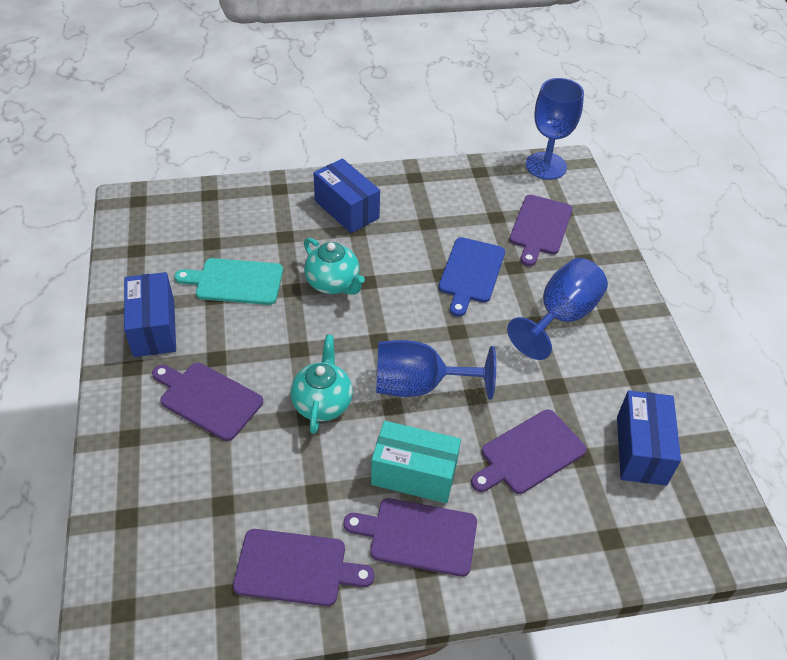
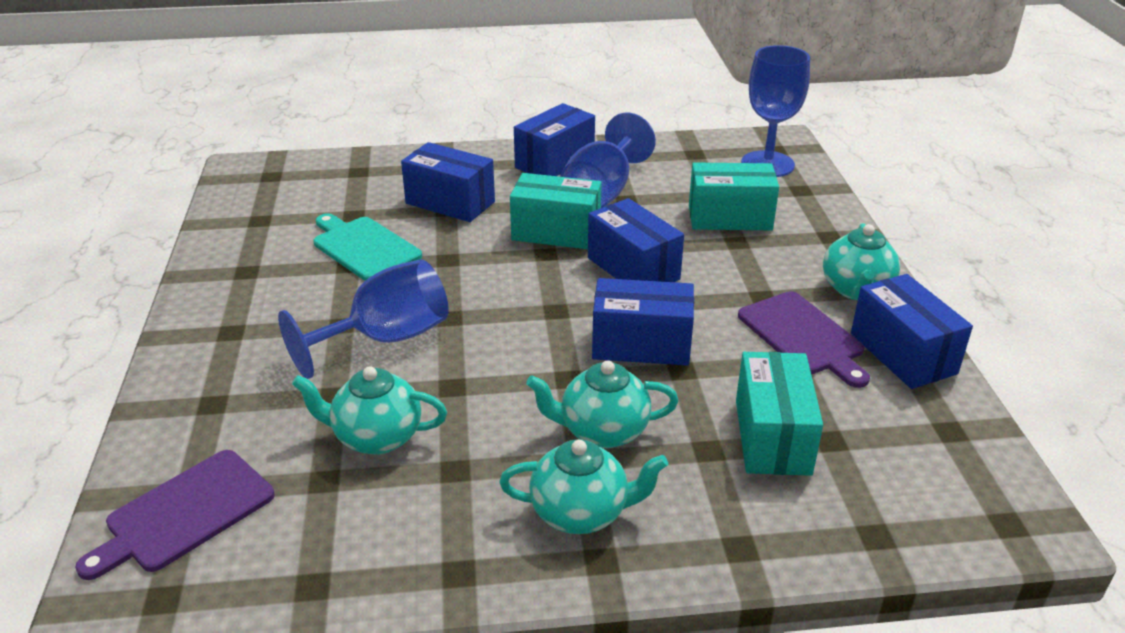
blue box: 3 -> 5
blue cutting board: 1 -> 0
purple cutting board: 5 -> 2
turquoise box: 1 -> 3
turquoise teapot: 2 -> 4

